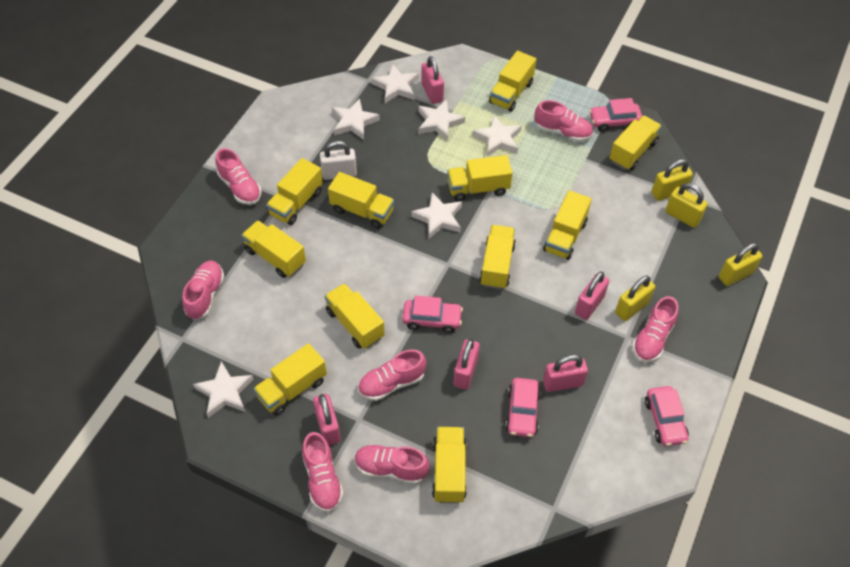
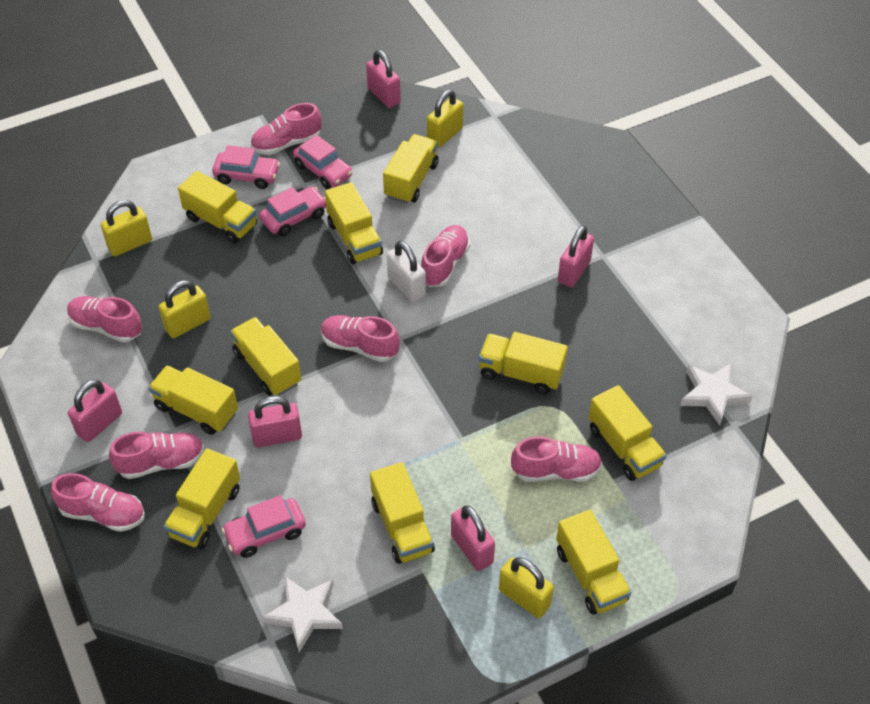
white star: 6 -> 2
yellow truck: 11 -> 10

